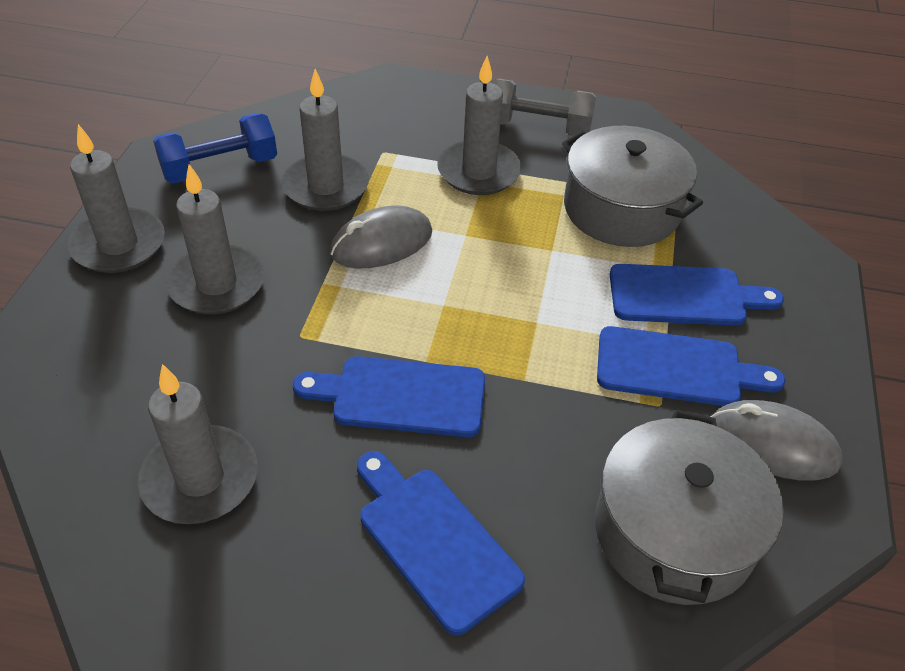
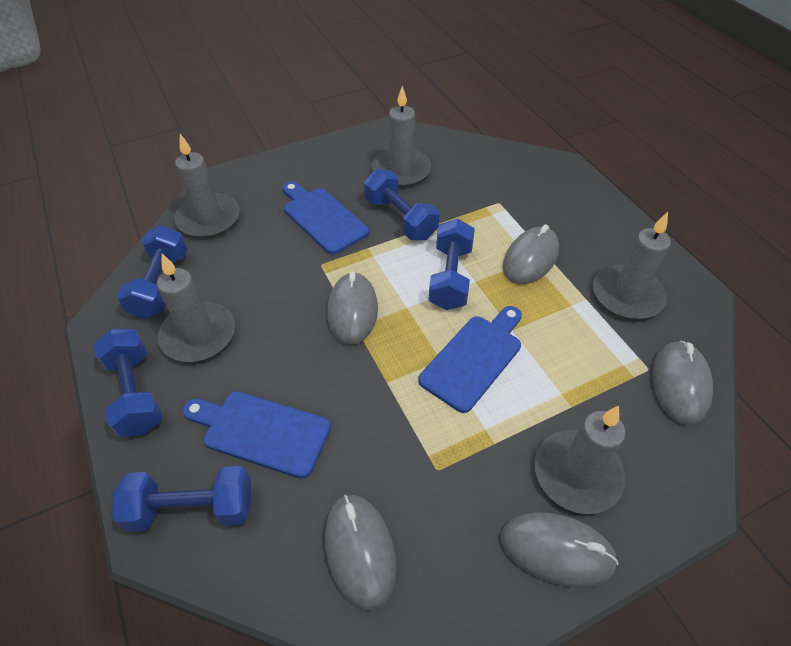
blue cutting board: 4 -> 3
blue dumbbell: 1 -> 5
grey dumbbell: 1 -> 0
grey mouse: 2 -> 5
grey pot: 2 -> 0

